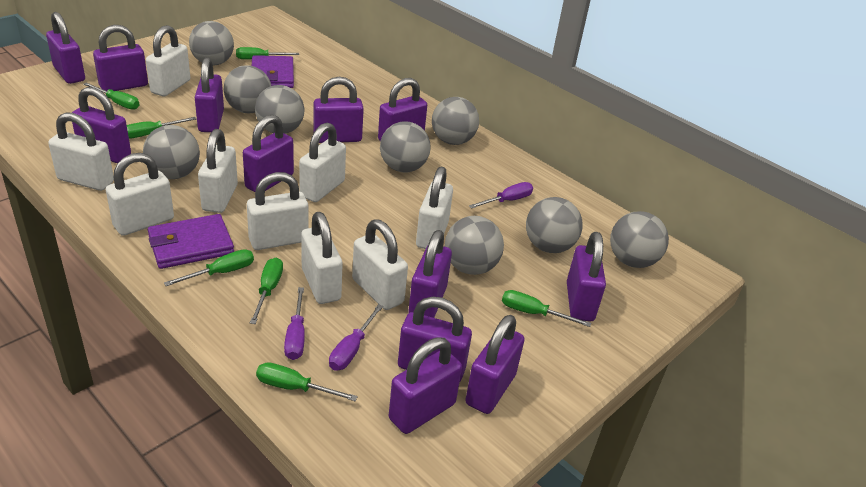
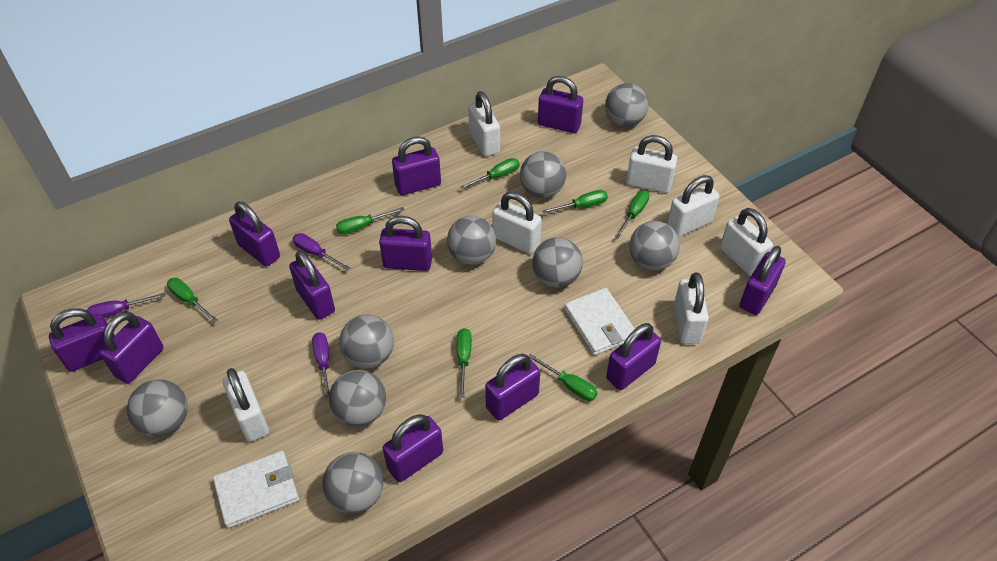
purple padlock: 12 -> 11
purple wallet: 2 -> 0
white padlock: 9 -> 7
white wallet: 0 -> 2

